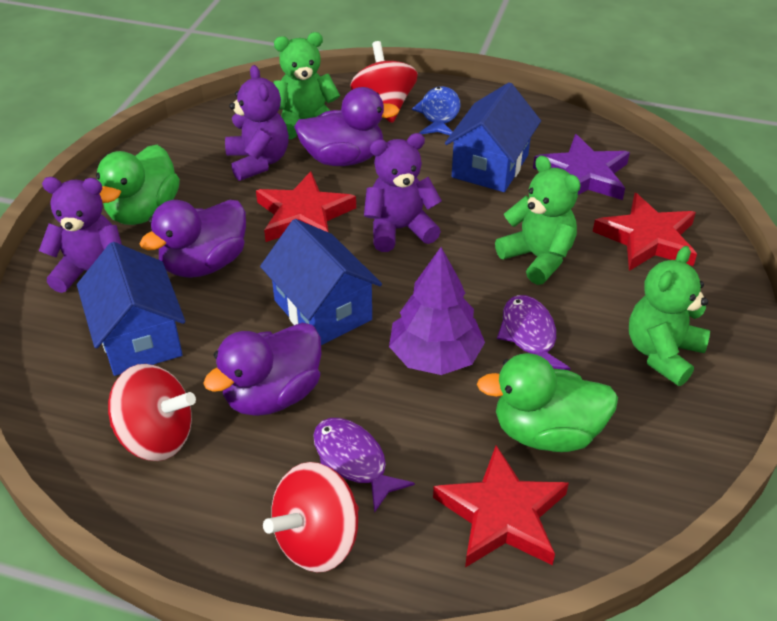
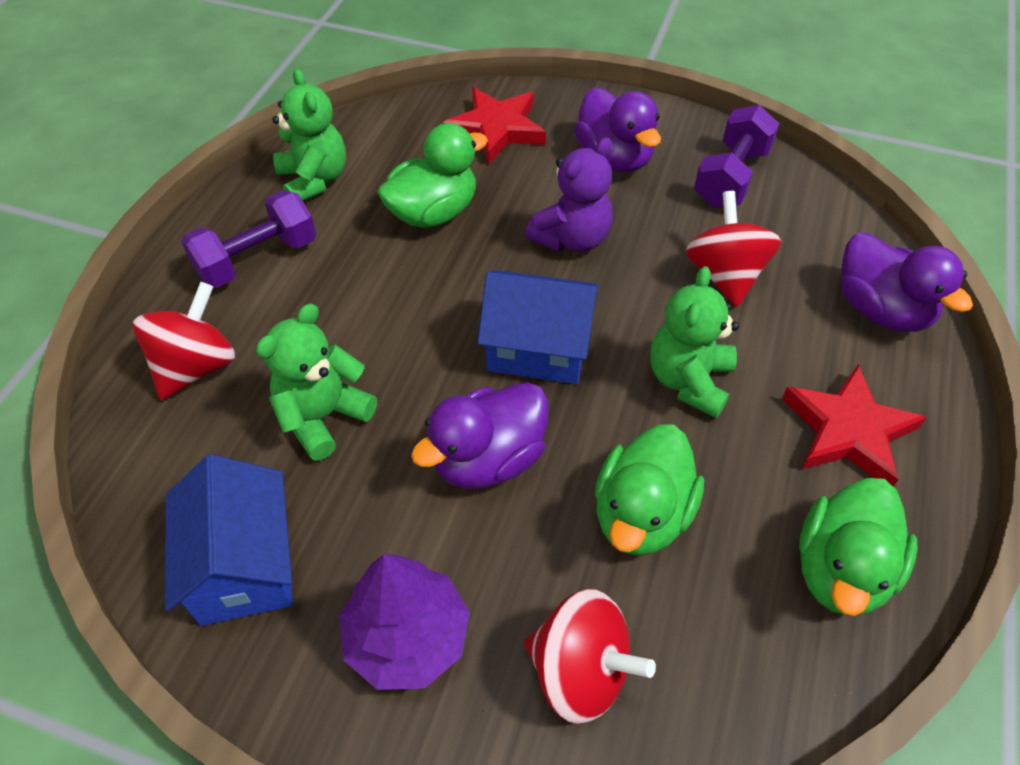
blue fish: 1 -> 0
blue house: 3 -> 2
green duck: 2 -> 3
purple dumbbell: 0 -> 2
purple fish: 2 -> 0
purple star: 1 -> 0
purple teddy bear: 3 -> 1
red star: 3 -> 2

